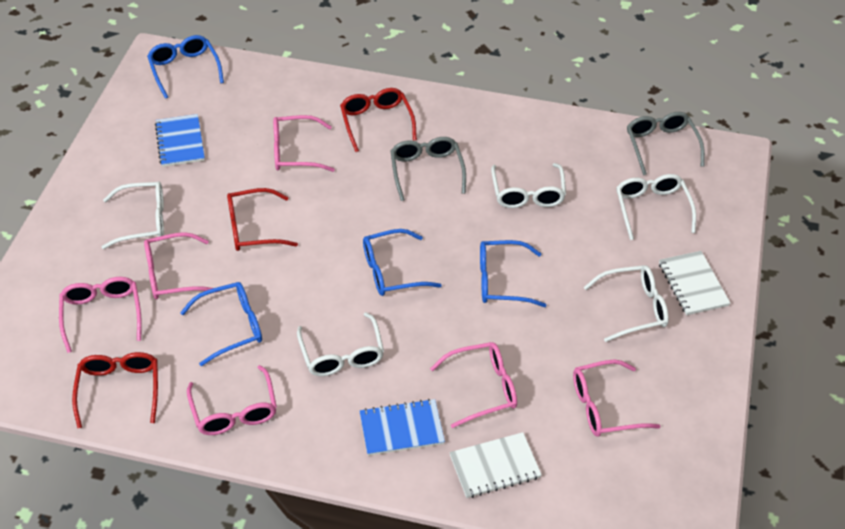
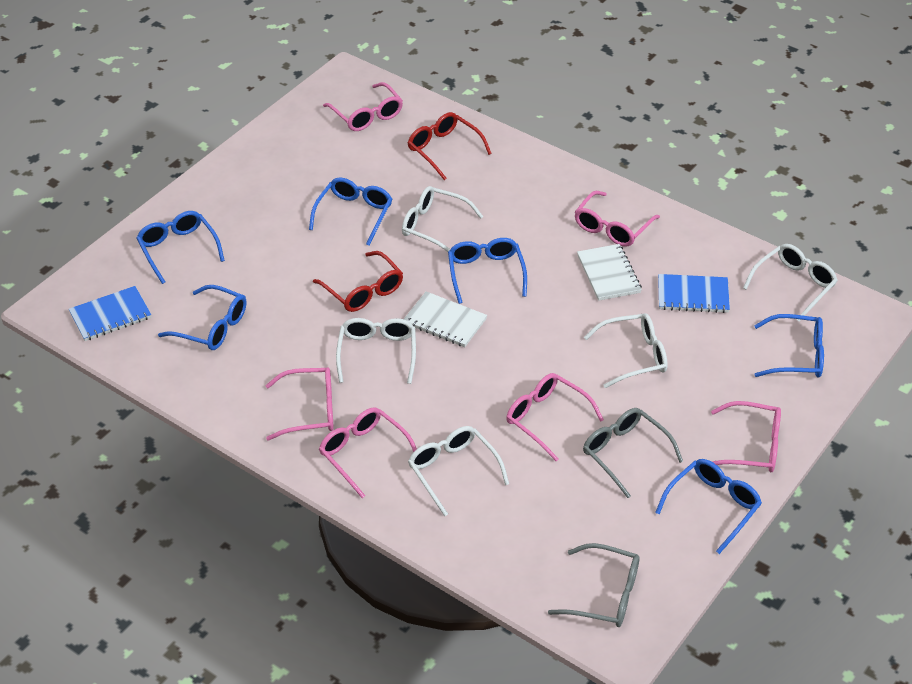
blue glasses: 4 -> 6
red glasses: 3 -> 2

